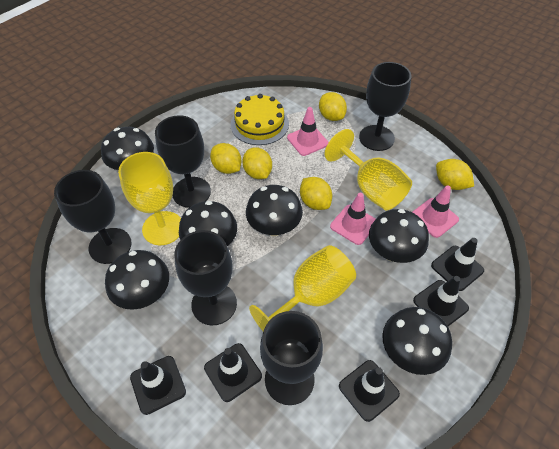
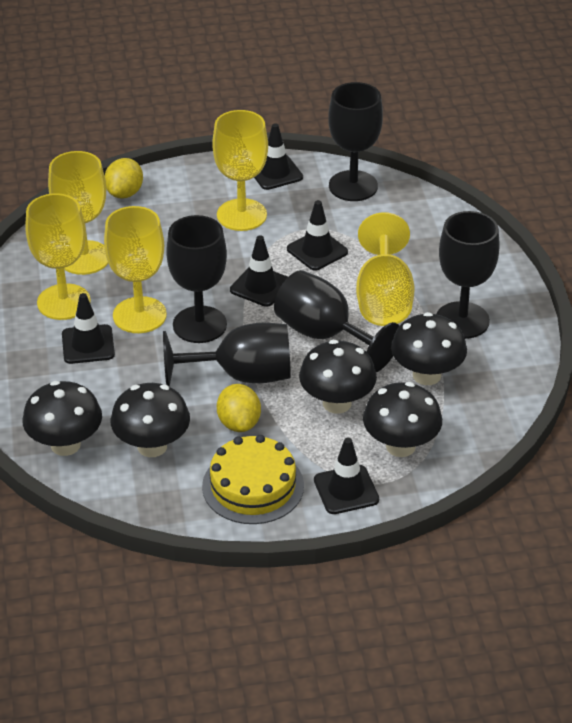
black mushroom: 6 -> 5
pink traffic cone: 3 -> 0
yellow goblet: 3 -> 5
yellow lemon: 5 -> 2

